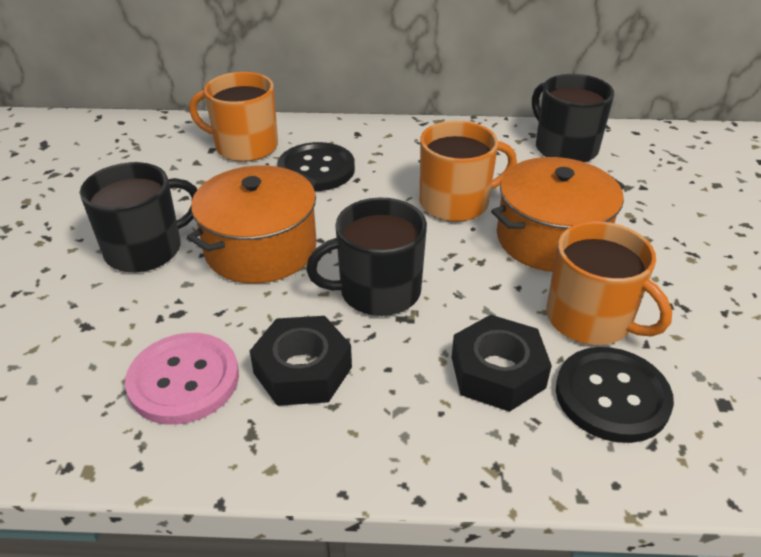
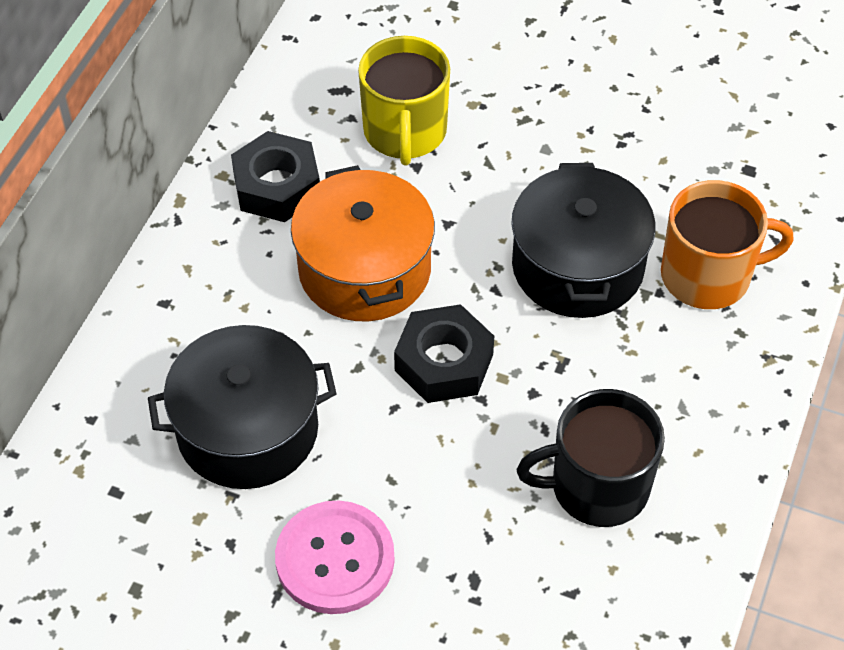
black button: 2 -> 0
black mug: 3 -> 1
black pot: 0 -> 2
orange mug: 3 -> 1
orange pot: 2 -> 1
yellow mug: 0 -> 1

